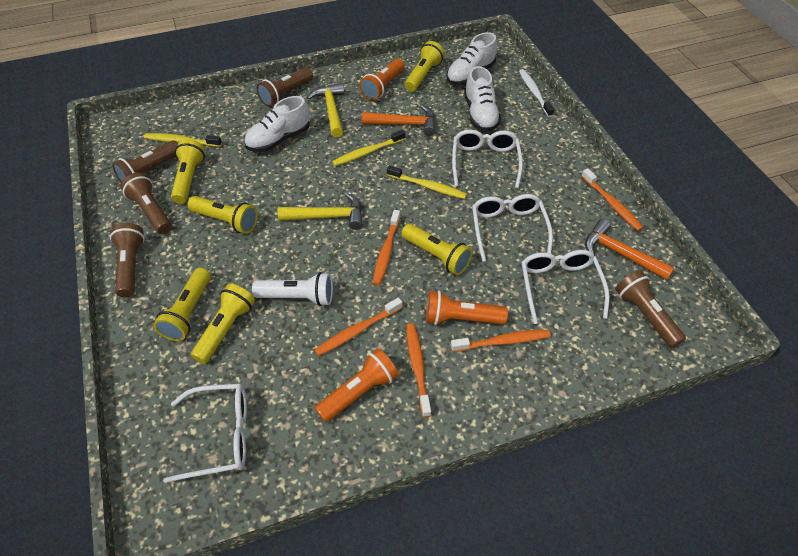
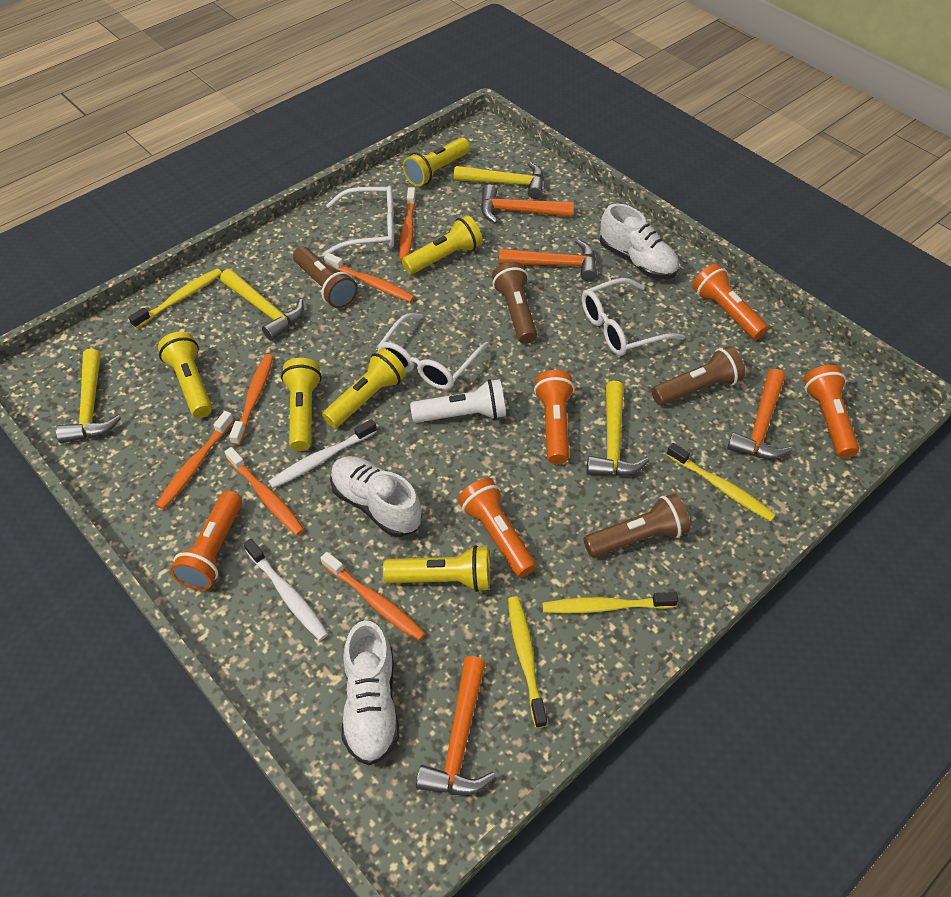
brown flashlight: 5 -> 4
orange flashlight: 3 -> 5
orange hammer: 2 -> 4
orange toothbrush: 5 -> 6
white glasses: 4 -> 3
white toothbrush: 1 -> 2
yellow hammer: 2 -> 4
yellow toothbrush: 3 -> 4

